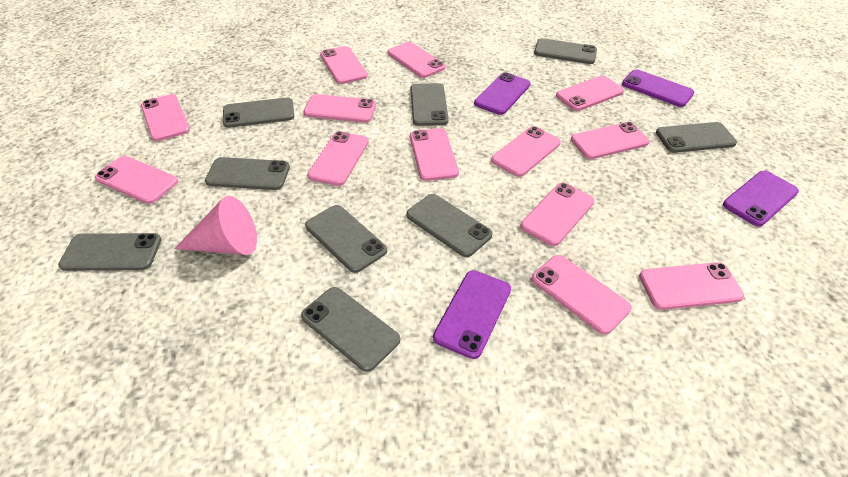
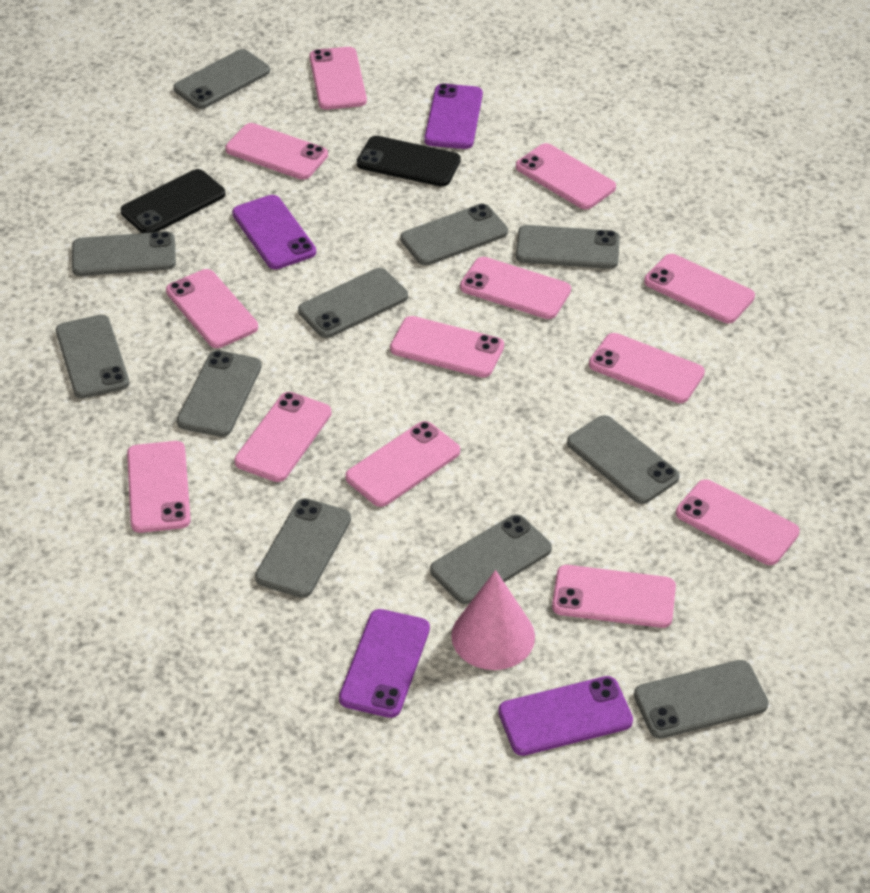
black phone: 0 -> 2
grey phone: 9 -> 11

